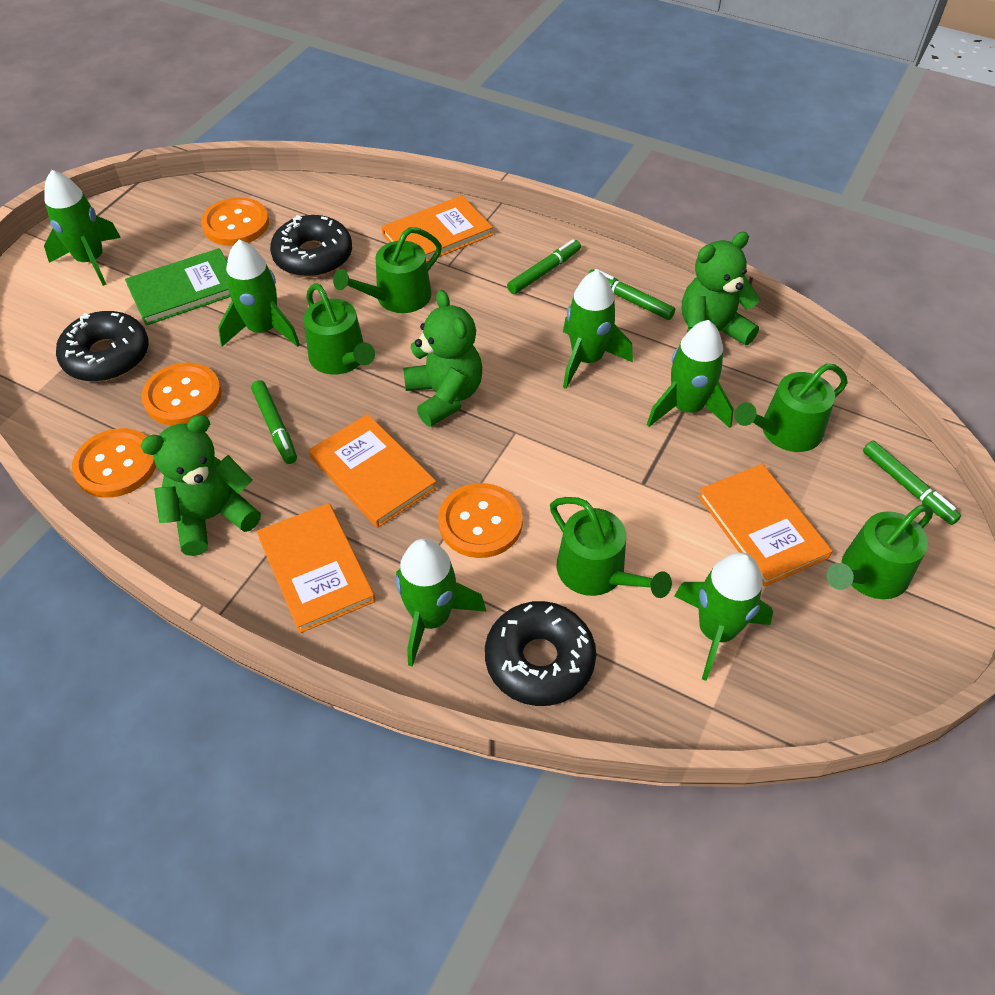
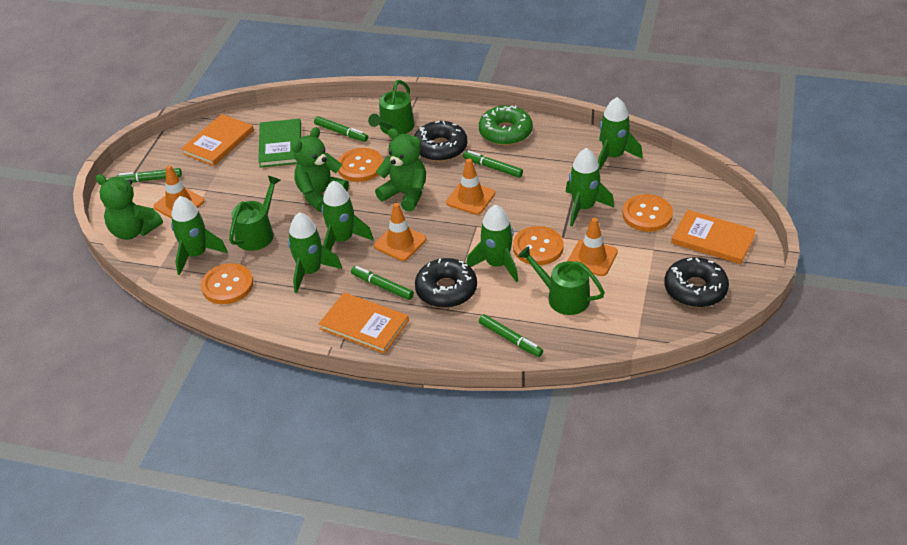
green donut: 0 -> 1
green marker: 4 -> 5
green watering can: 5 -> 3
orange book: 4 -> 3
orange traffic cone: 0 -> 4

